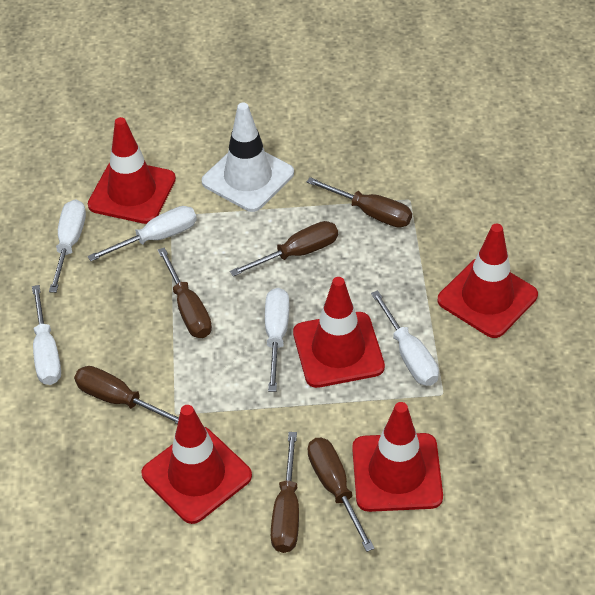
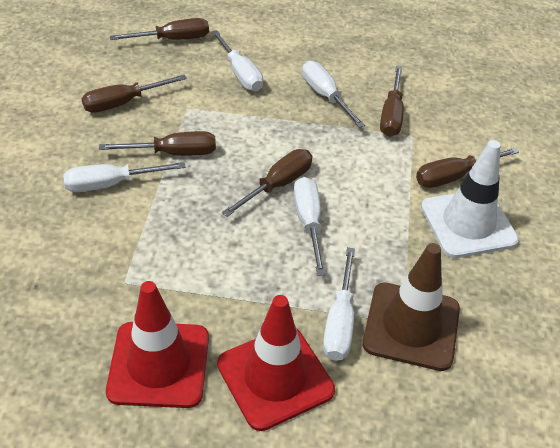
brown traffic cone: 0 -> 1
red traffic cone: 5 -> 2

